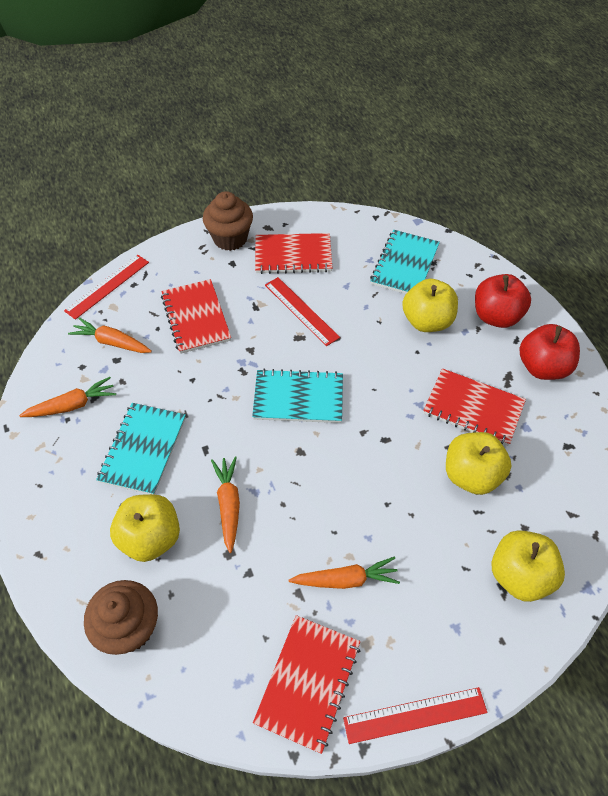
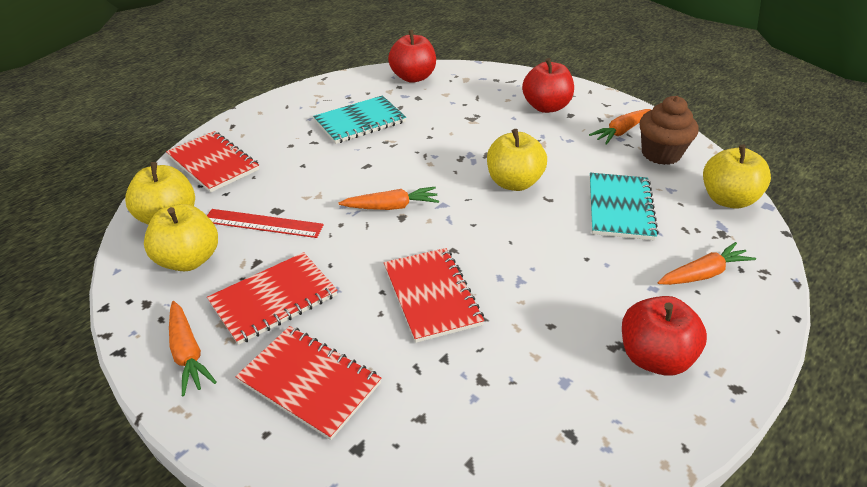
brown cupcake: 2 -> 1
red apple: 2 -> 3
red ruler: 3 -> 1
turquoise notebook: 3 -> 2

